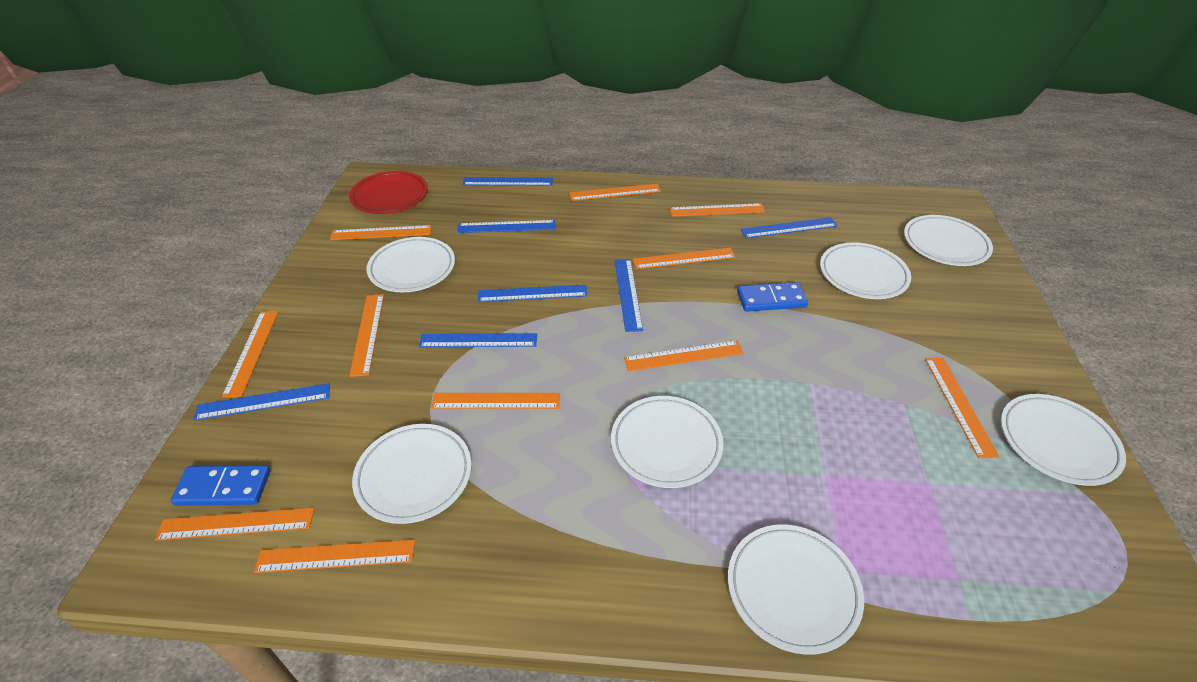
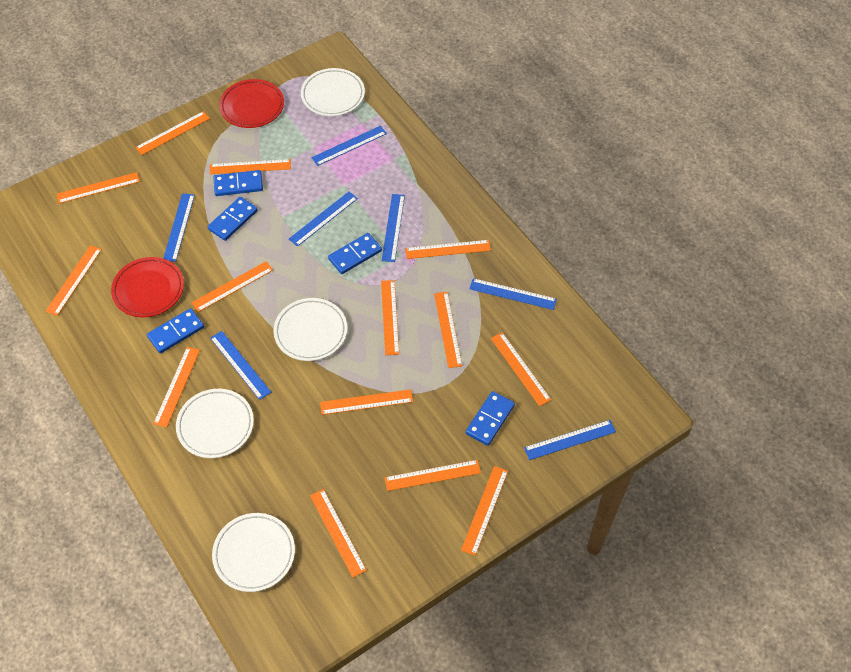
blue domino: 2 -> 5
orange ruler: 11 -> 14
red plate: 1 -> 2
white plate: 7 -> 4

